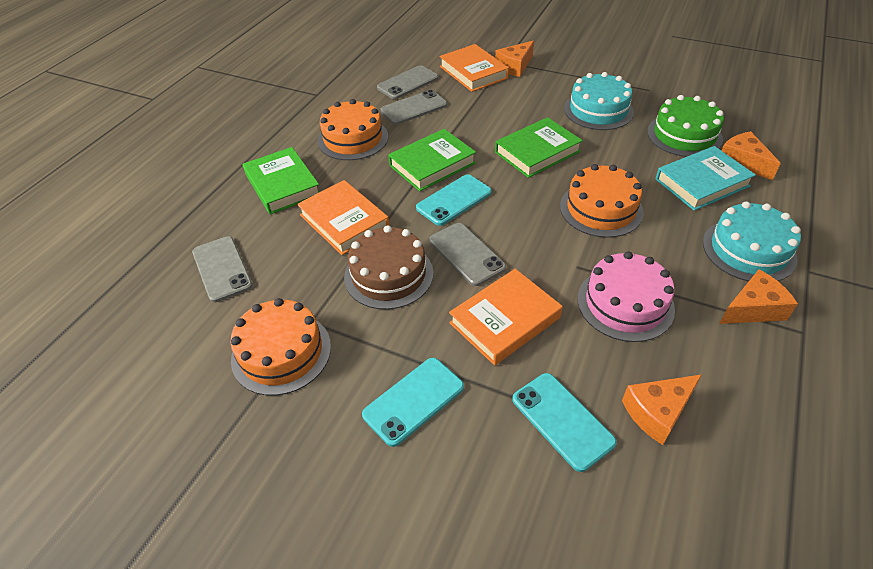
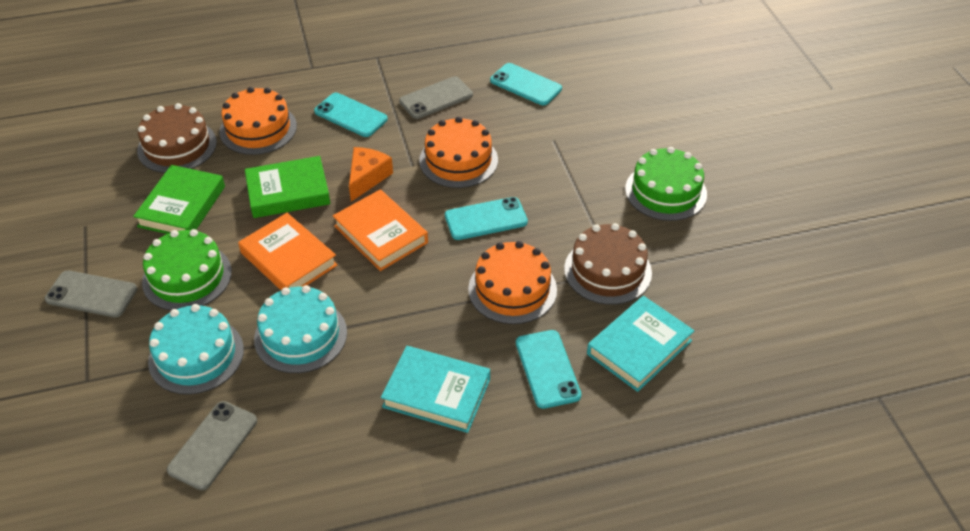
brown cake: 1 -> 2
green book: 3 -> 2
green cake: 1 -> 2
grey phone: 4 -> 3
orange book: 3 -> 2
orange cheese: 4 -> 1
pink cake: 1 -> 0
turquoise book: 1 -> 2
turquoise phone: 3 -> 4

